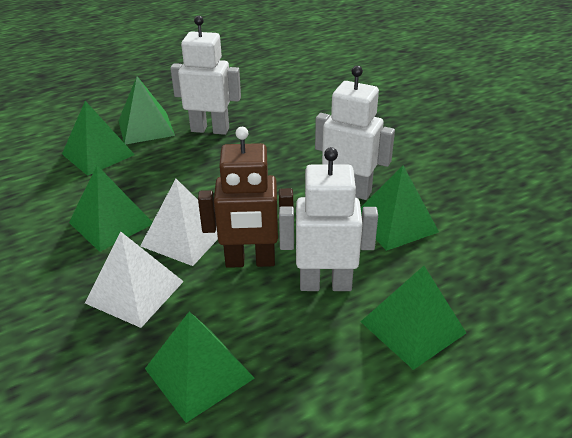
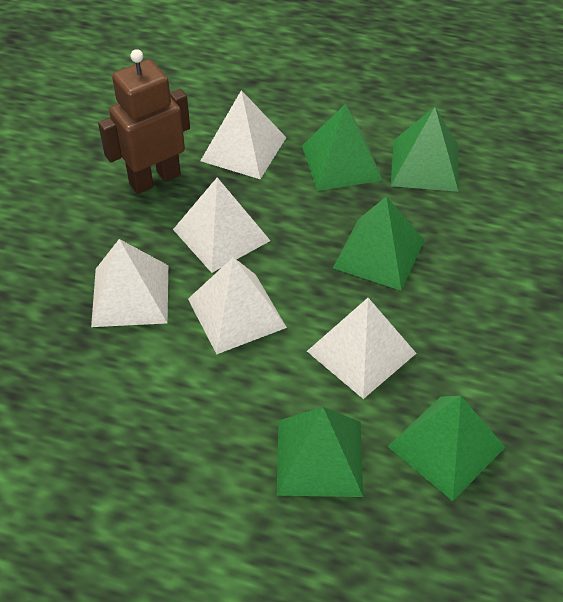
green pyramid: 6 -> 5
white pyramid: 2 -> 5
white robot: 3 -> 0

